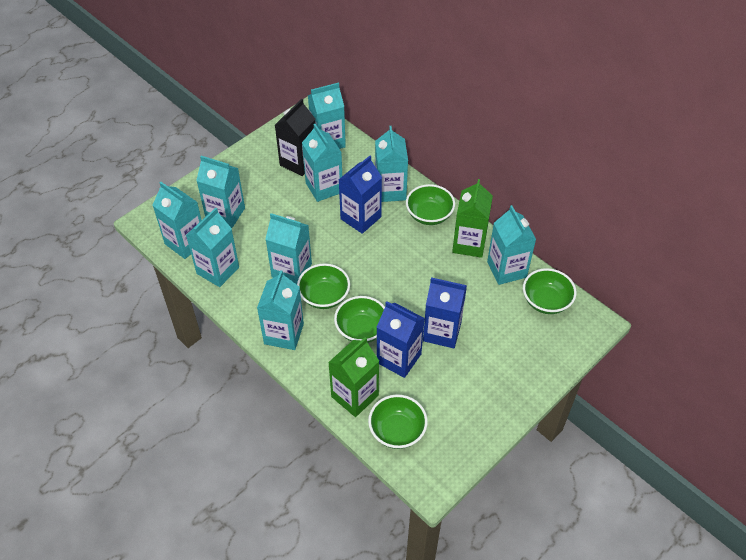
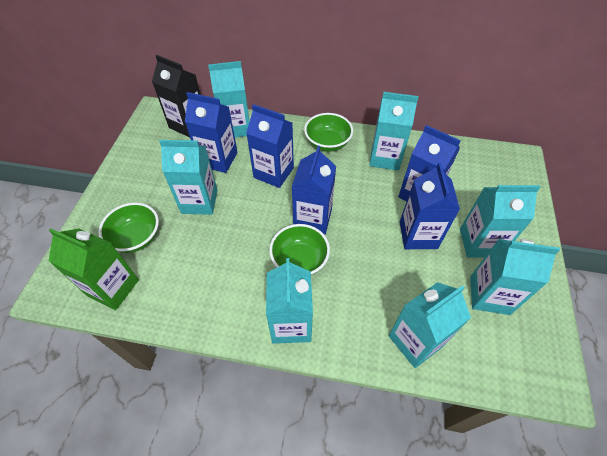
blue carton: 3 -> 5
green bowl: 5 -> 3
green carton: 2 -> 1
turquoise carton: 9 -> 7

